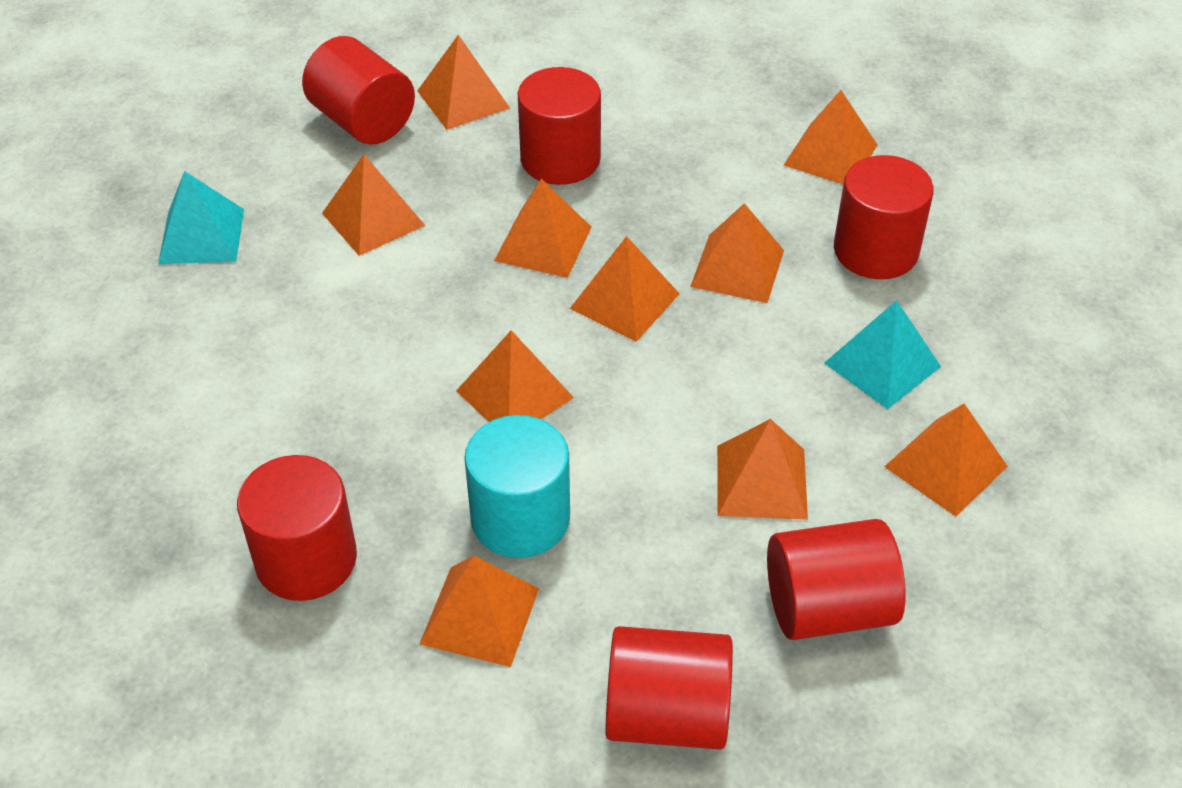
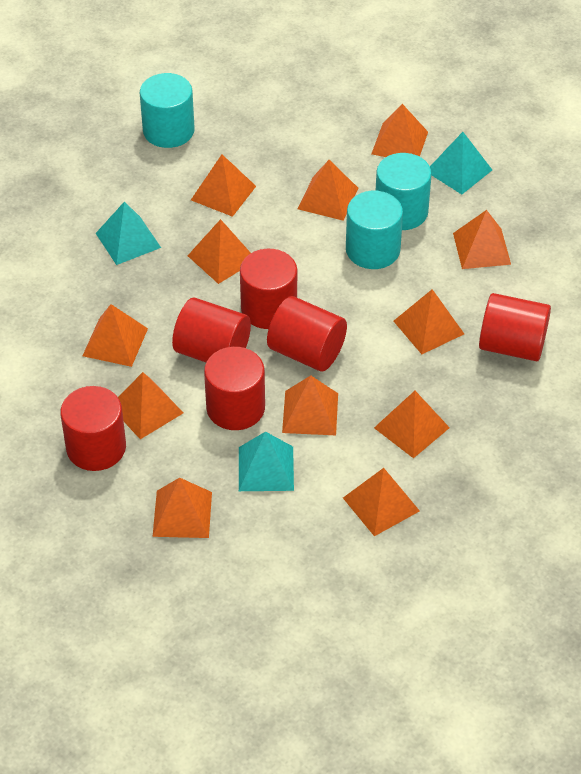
orange pyramid: 10 -> 12
turquoise cylinder: 1 -> 3
turquoise pyramid: 2 -> 3

